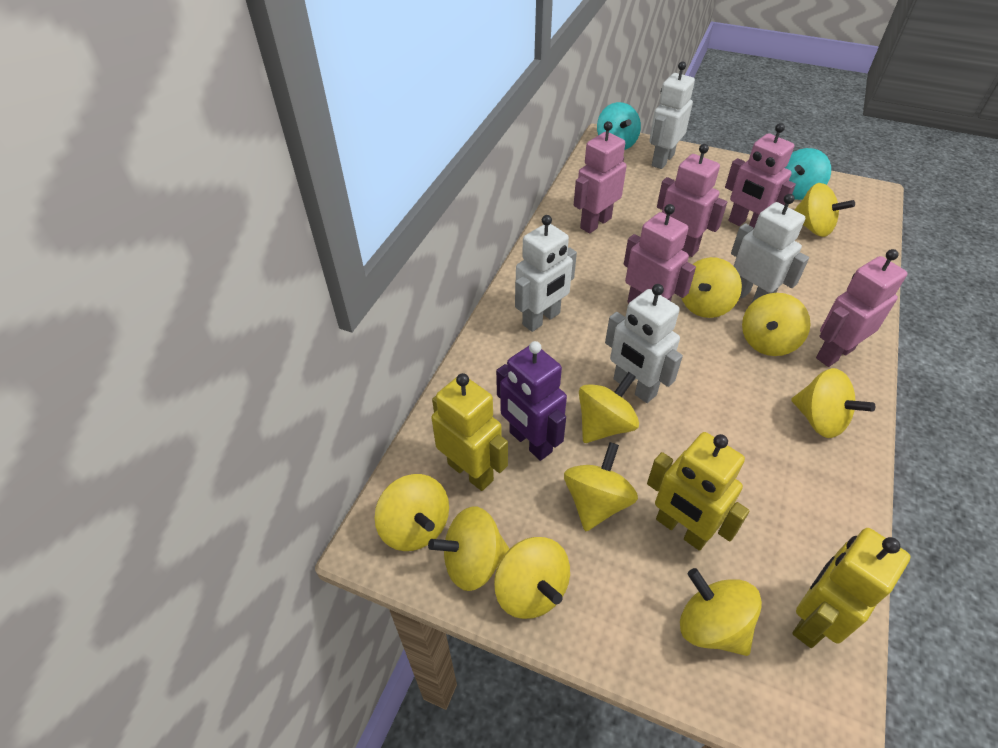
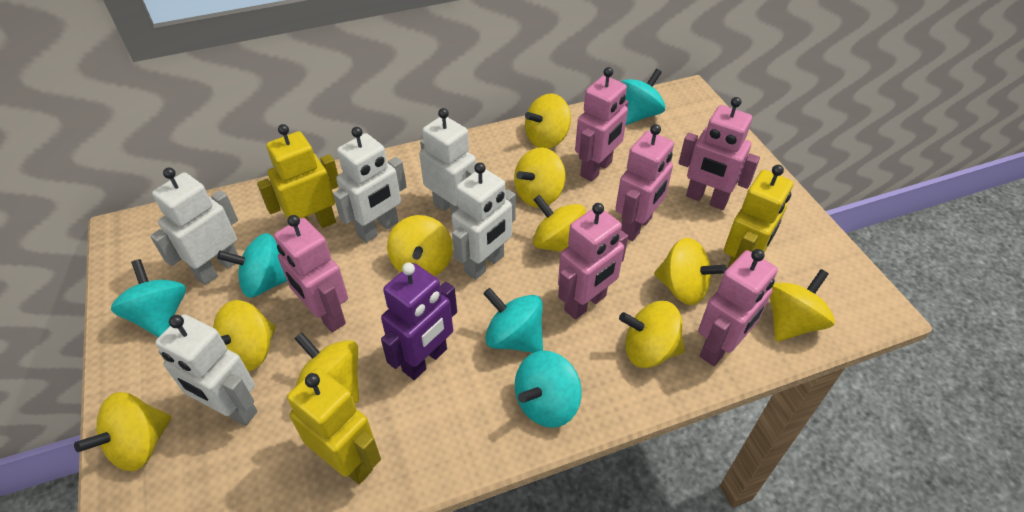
pink robot: 5 -> 6
turquoise spinning top: 2 -> 5
white robot: 4 -> 5

